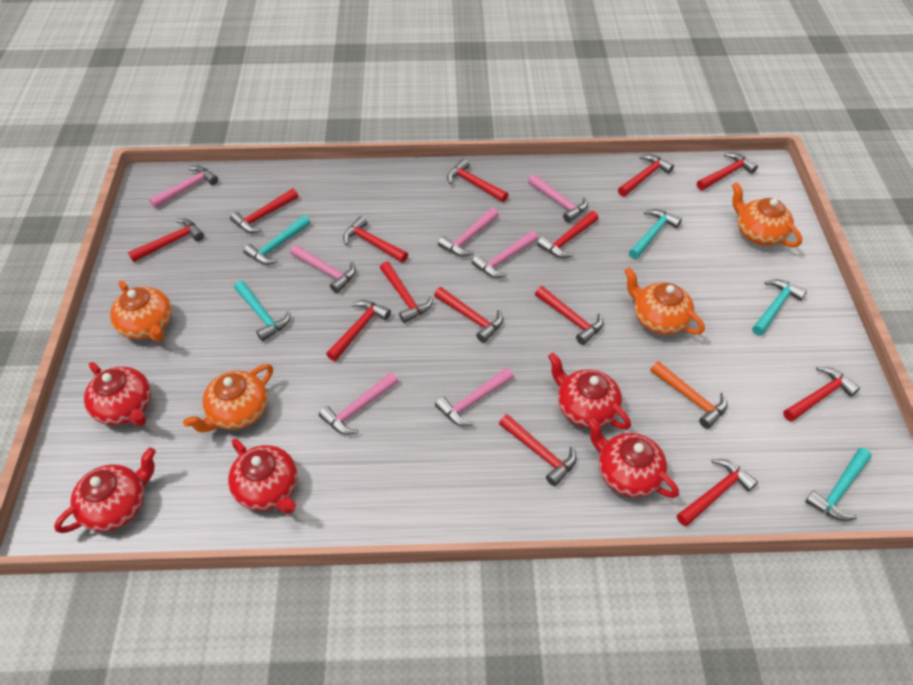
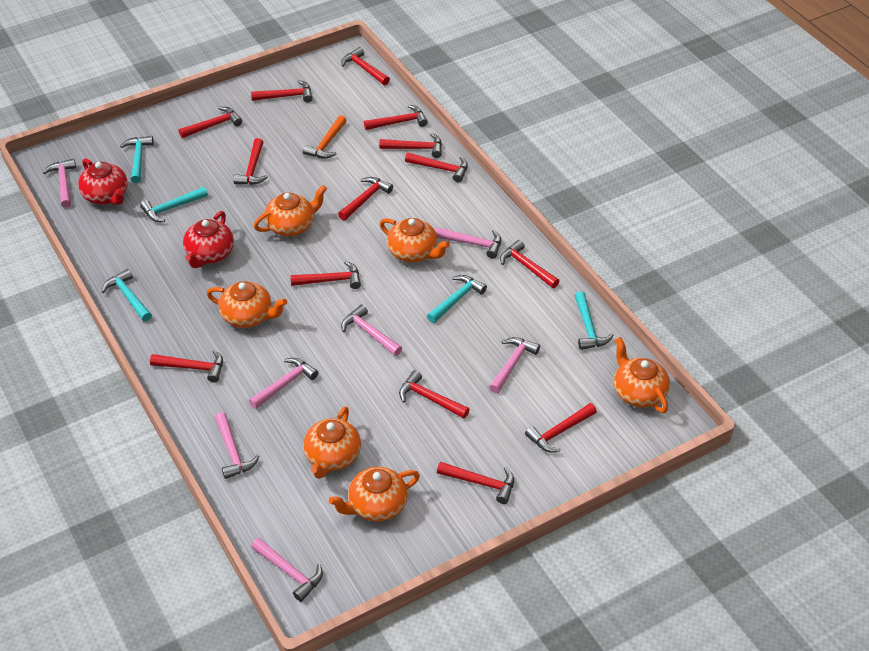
orange teapot: 4 -> 6
red teapot: 5 -> 2

